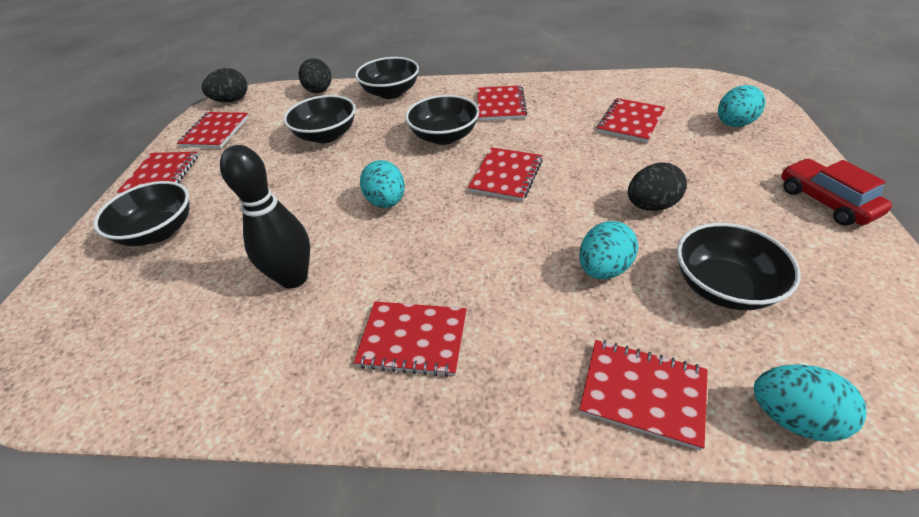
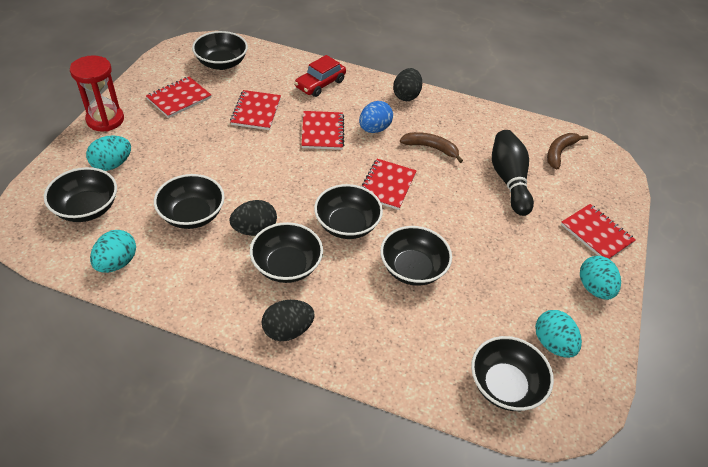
black bowl: 5 -> 7
blue egg: 0 -> 1
brown banana: 0 -> 2
red hourglass: 0 -> 1
red notebook: 7 -> 5

